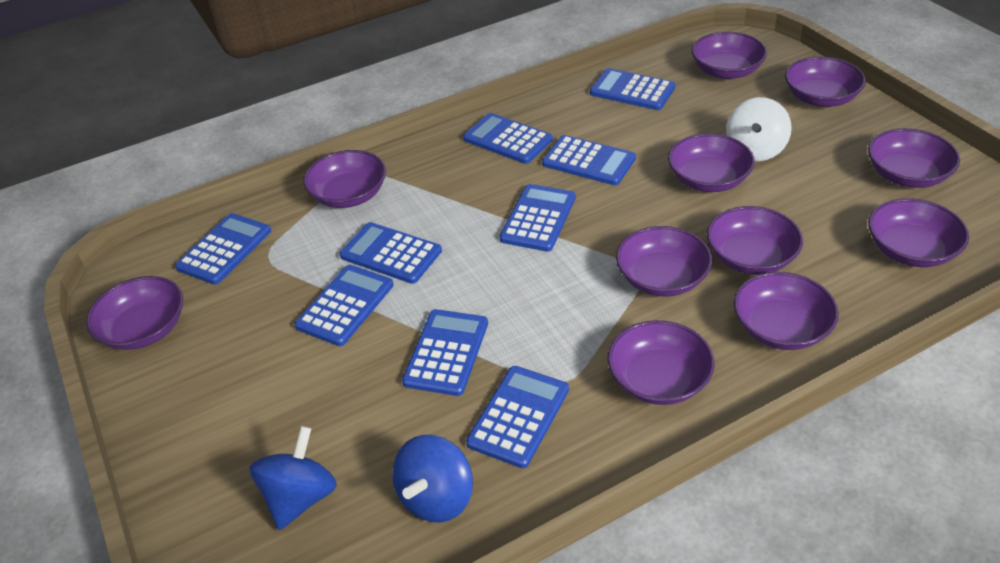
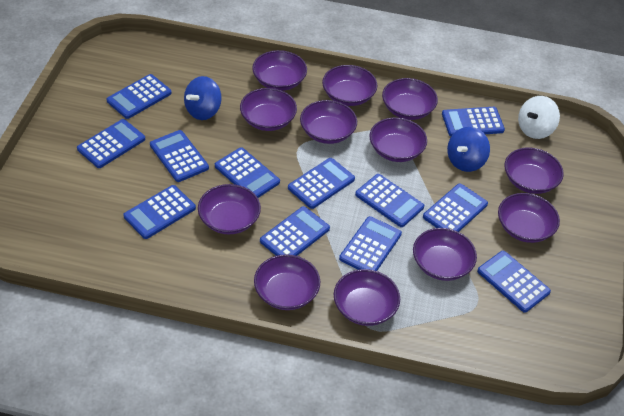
blue calculator: 9 -> 12
purple bowl: 11 -> 12

